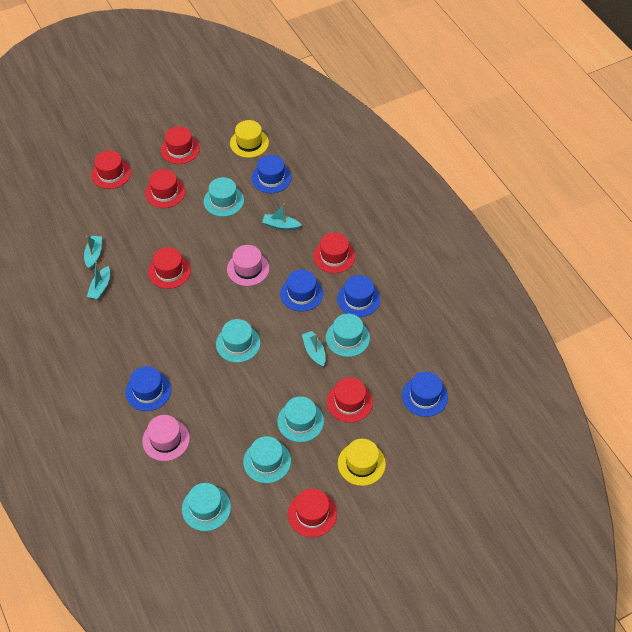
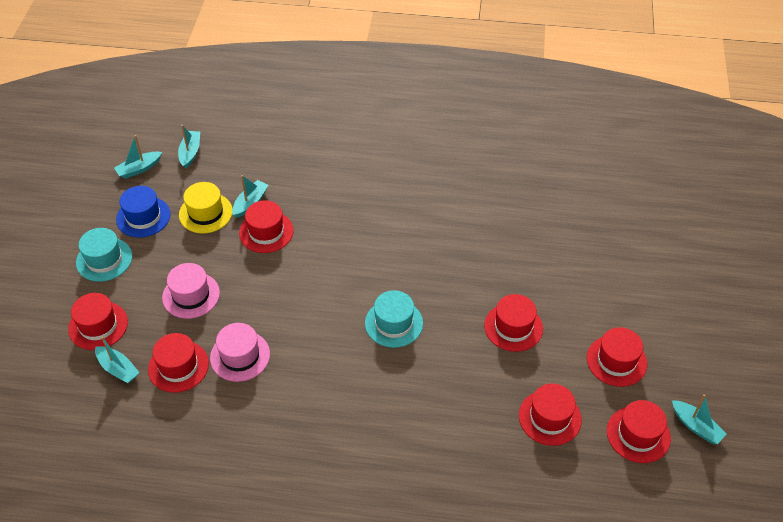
blue hat: 5 -> 1
turquoise boat: 4 -> 5
turquoise hat: 6 -> 2
yellow hat: 2 -> 1

